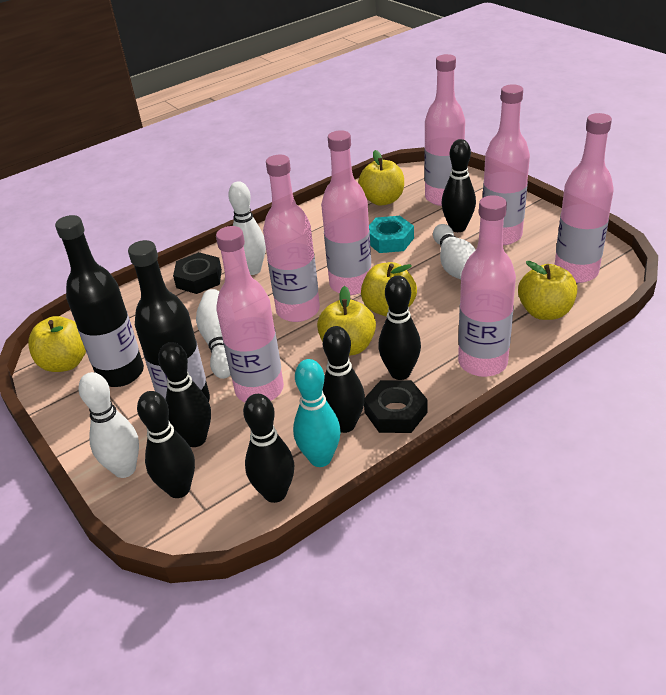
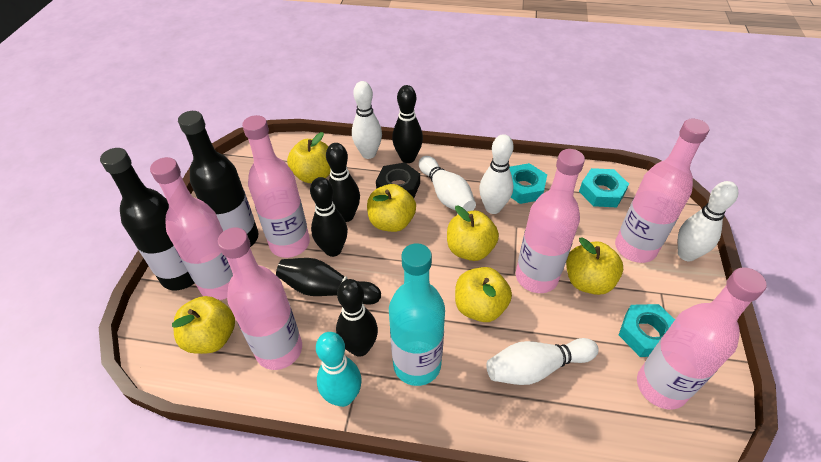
black bowling pin: 6 -> 5
black nut: 2 -> 1
pink bottle: 7 -> 6
turquoise bottle: 0 -> 1
turquoise nut: 1 -> 3
white bowling pin: 4 -> 5
yellow apple: 5 -> 6

